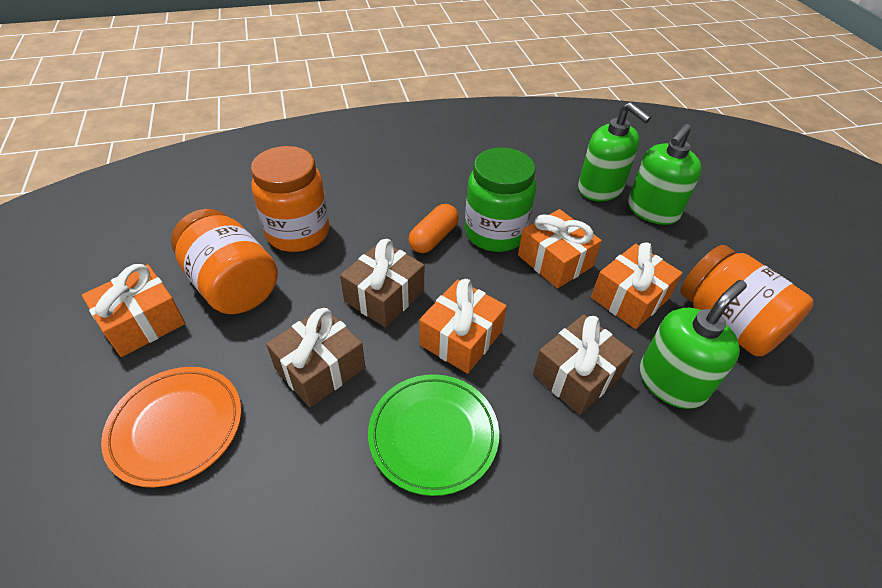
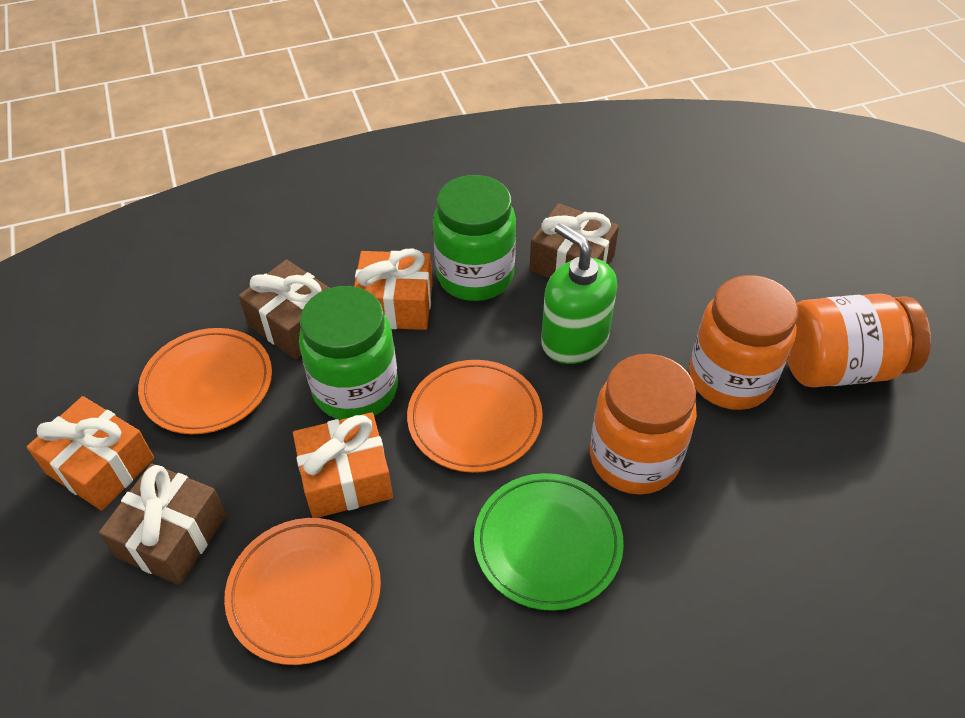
green jar: 1 -> 2
green soap dispenser: 3 -> 1
orange capsule: 1 -> 0
orange gift: 4 -> 3
orange plate: 1 -> 3

